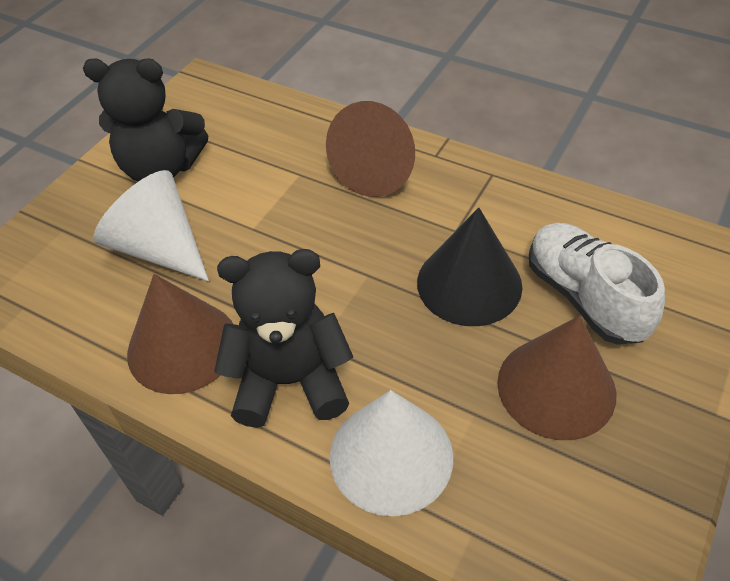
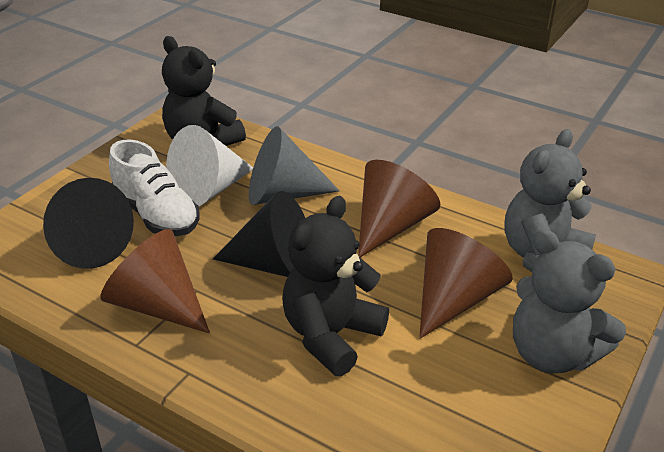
black cone: 1 -> 2
grey cone: 0 -> 1
grey teddy bear: 0 -> 2
white cone: 2 -> 1

